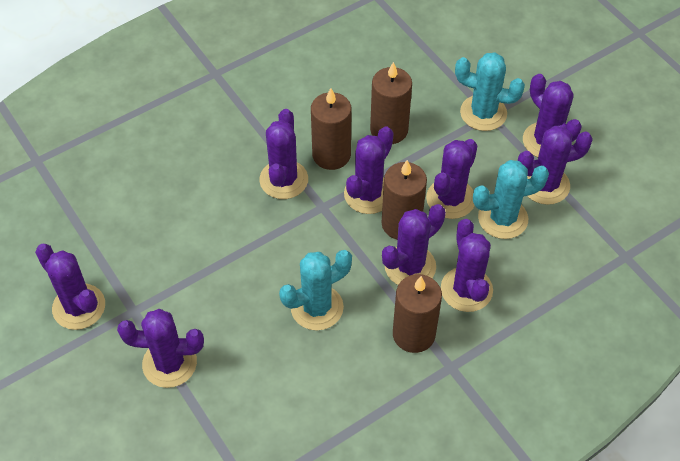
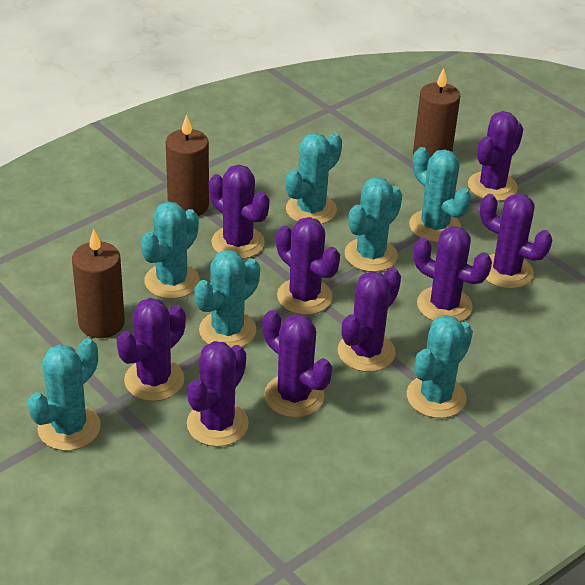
brown candle: 4 -> 3
turquoise cactus: 3 -> 7

